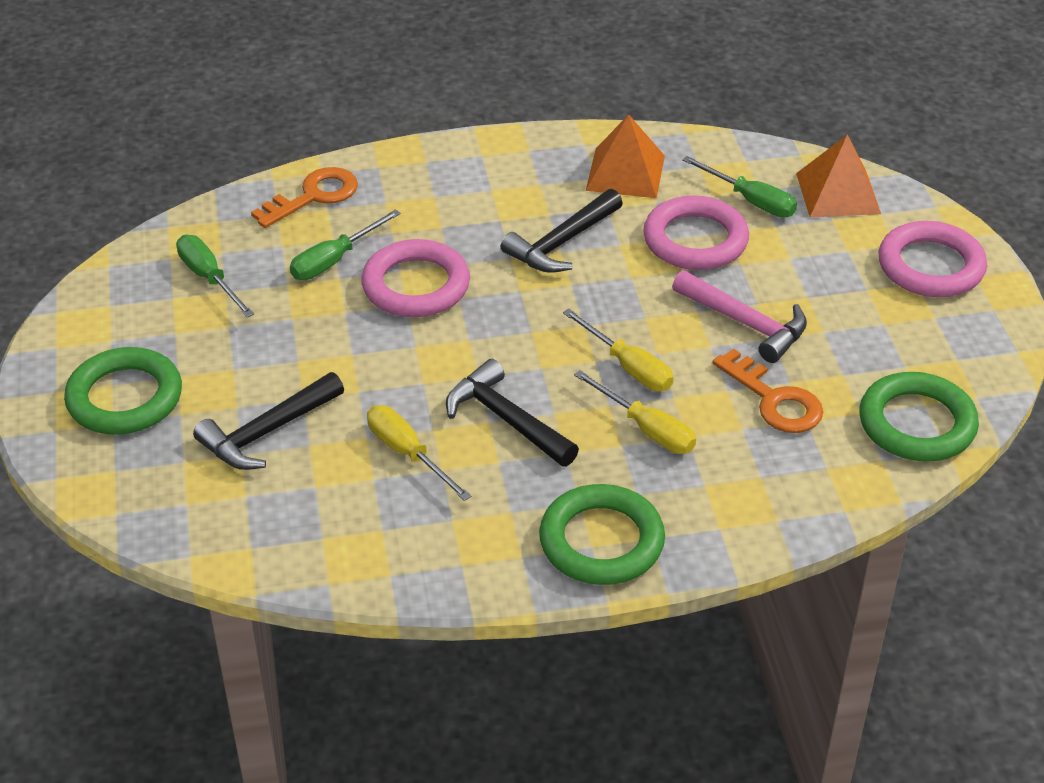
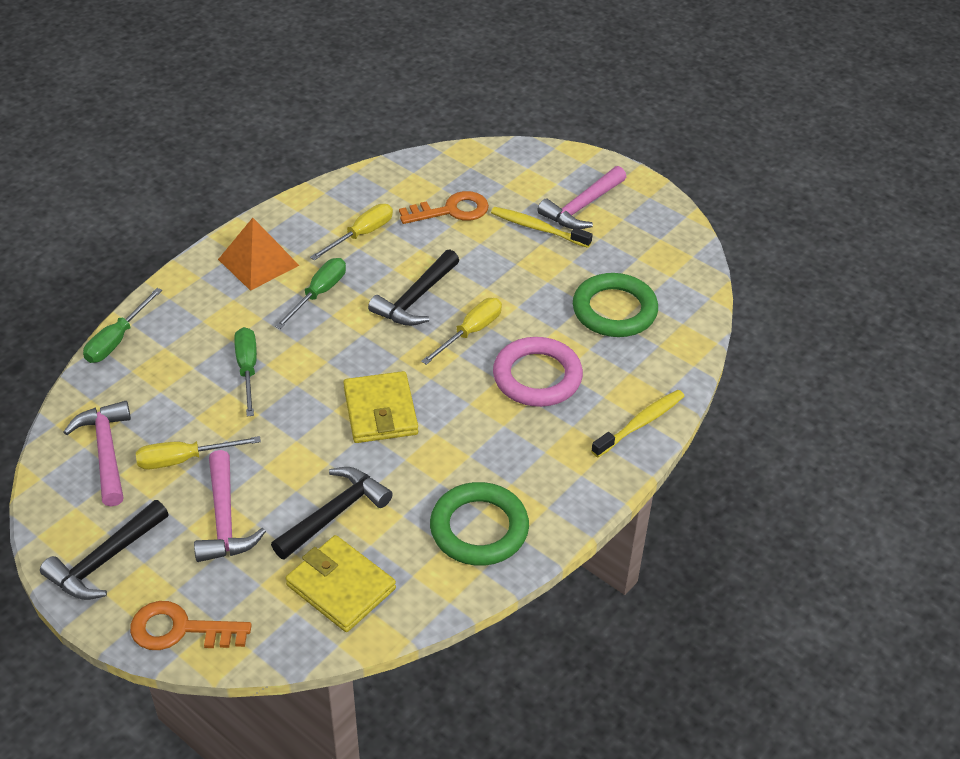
green ring: 3 -> 2
orange pyramid: 2 -> 1
pink hammer: 1 -> 3
pink ring: 3 -> 1
yellow toothbrush: 0 -> 2
yellow wallet: 0 -> 2

